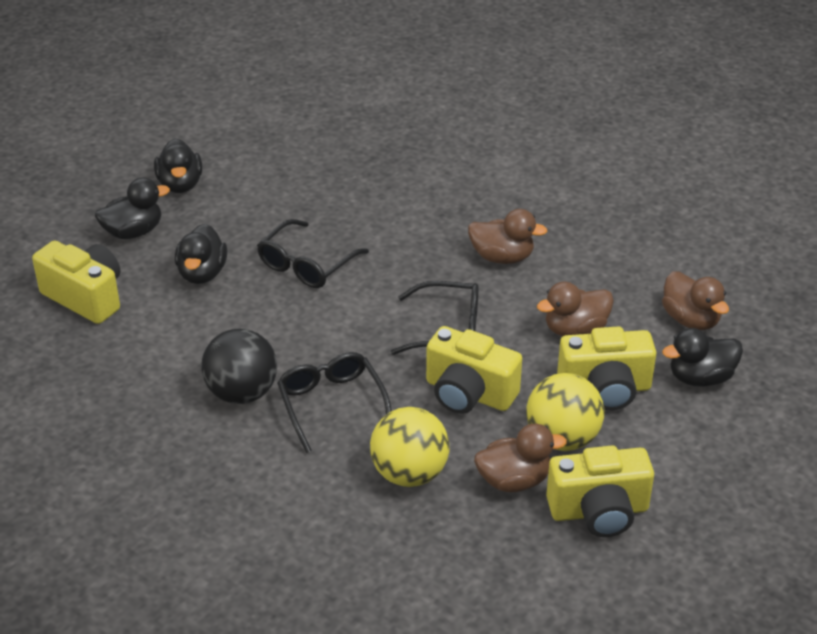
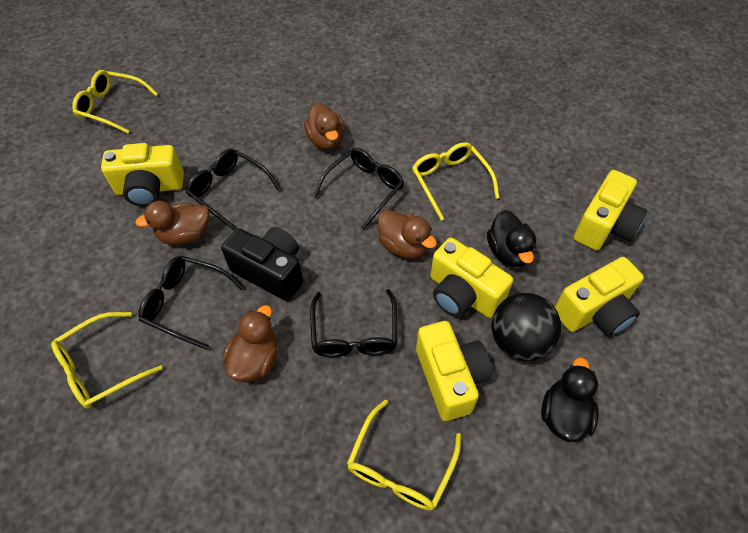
black camera: 0 -> 1
black duck: 4 -> 2
black glasses: 3 -> 4
yellow ball: 2 -> 0
yellow camera: 4 -> 5
yellow glasses: 0 -> 4

